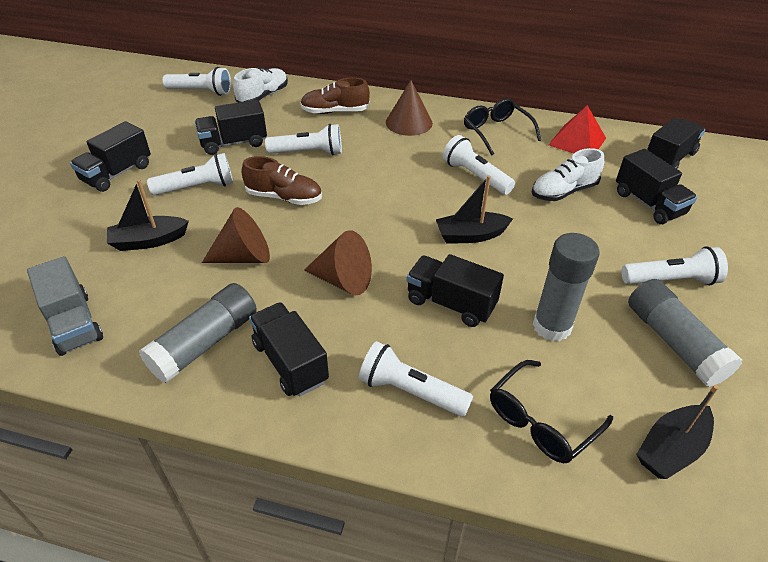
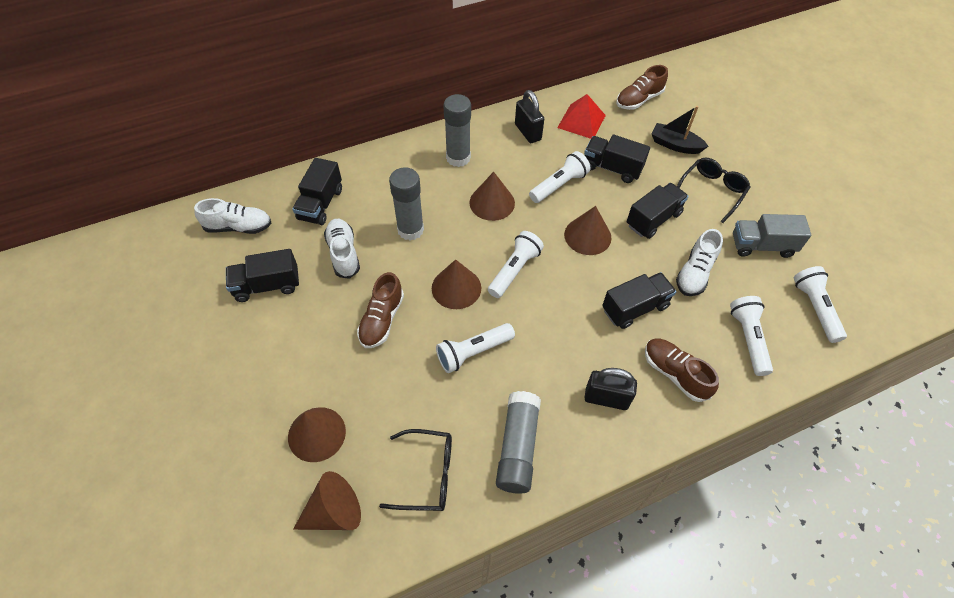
black boat: 3 -> 1
black padlock: 0 -> 2
black truck: 6 -> 5
brown cone: 3 -> 5
brown shoe: 2 -> 3
white flashlight: 6 -> 5
white shoe: 2 -> 3

